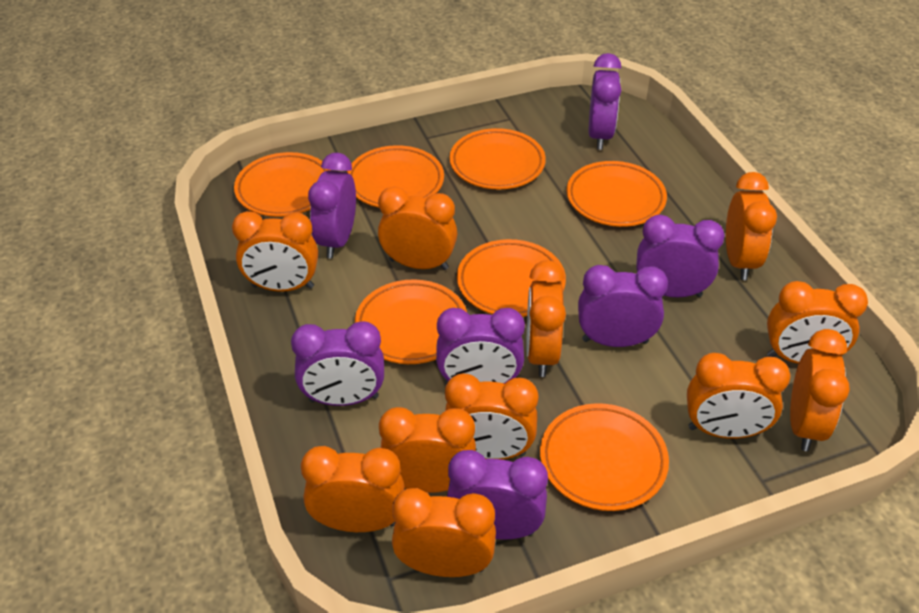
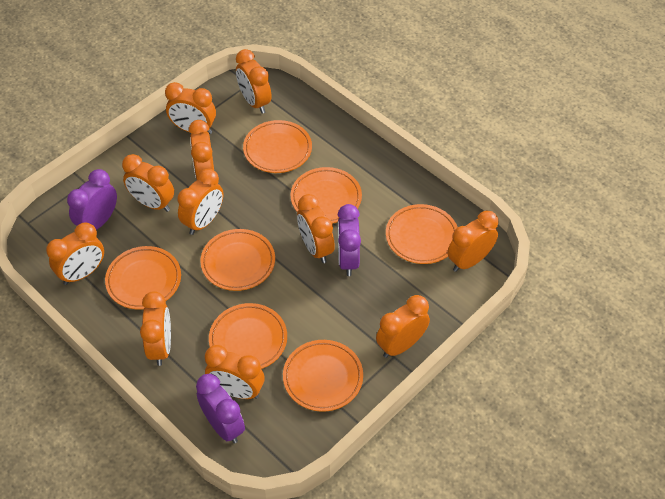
purple clock: 7 -> 3

